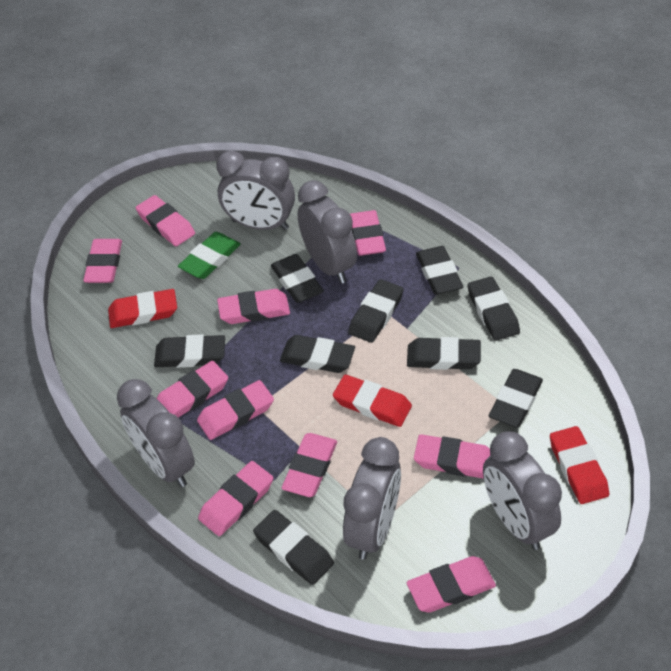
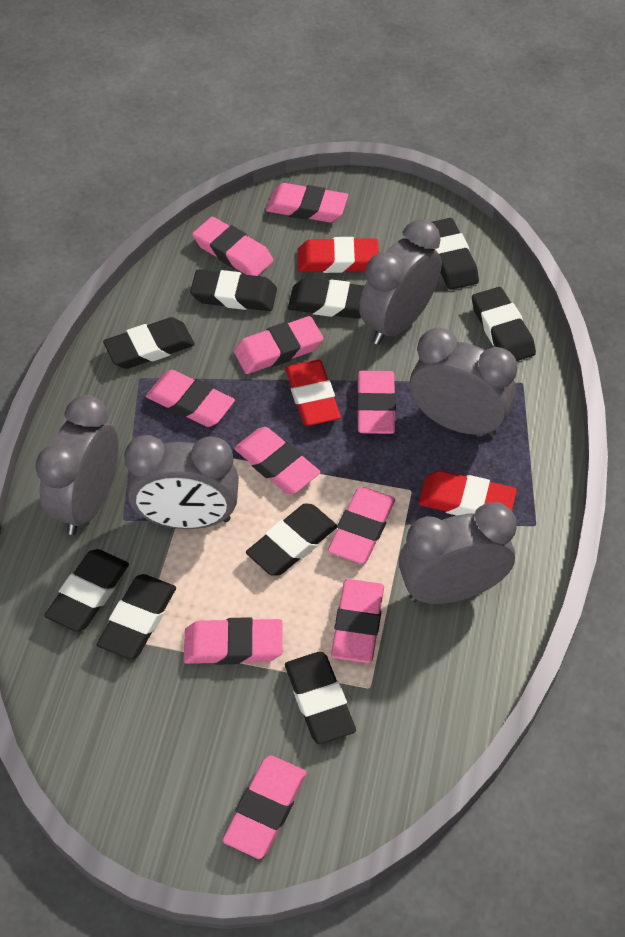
green eraser: 1 -> 0

